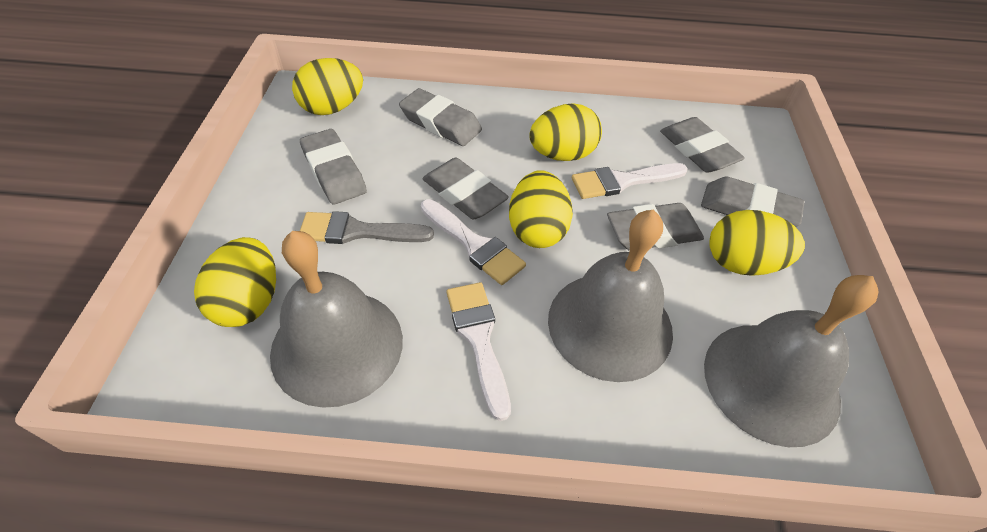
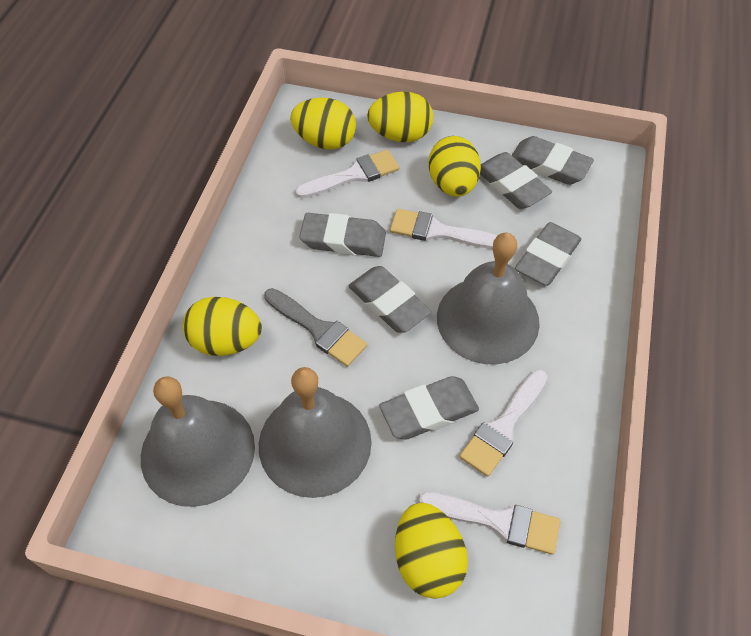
white brush: 3 -> 4

